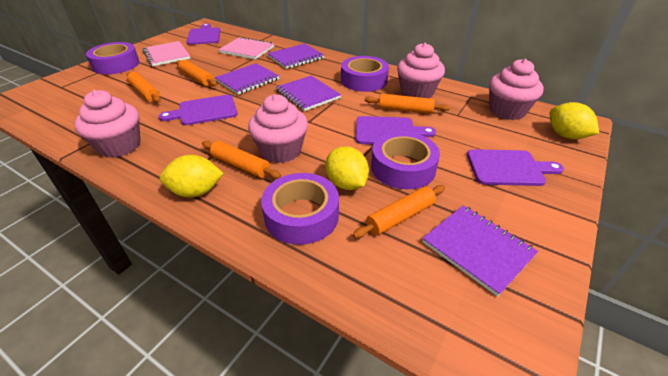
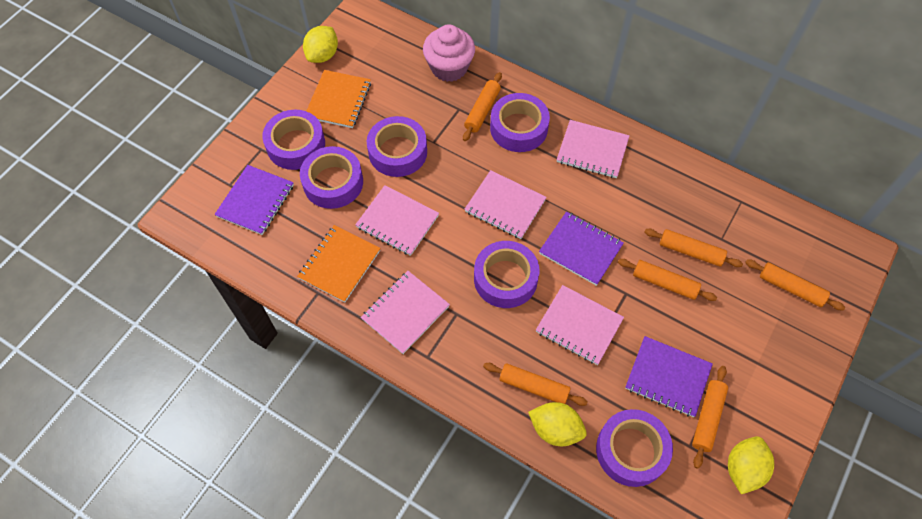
orange notebook: 0 -> 2
orange rolling pin: 5 -> 6
pink cupcake: 4 -> 1
pink notebook: 2 -> 5
purple cutting board: 4 -> 0
purple notebook: 4 -> 3
purple tape: 4 -> 6

